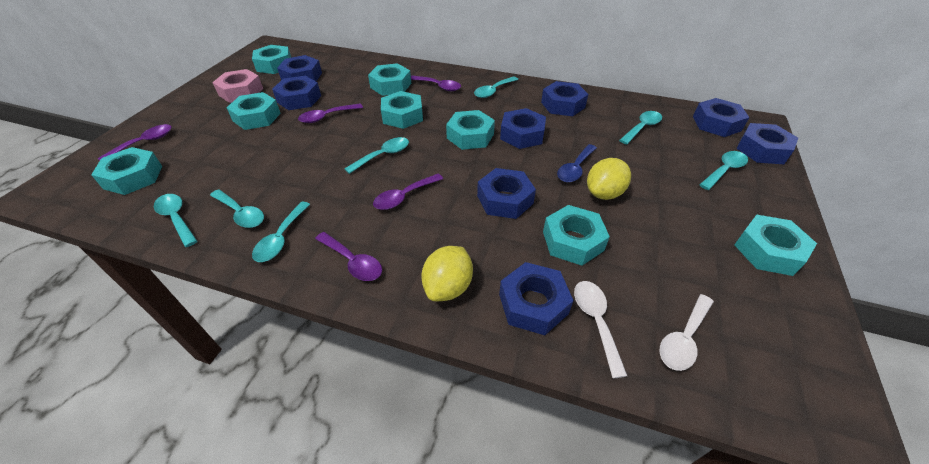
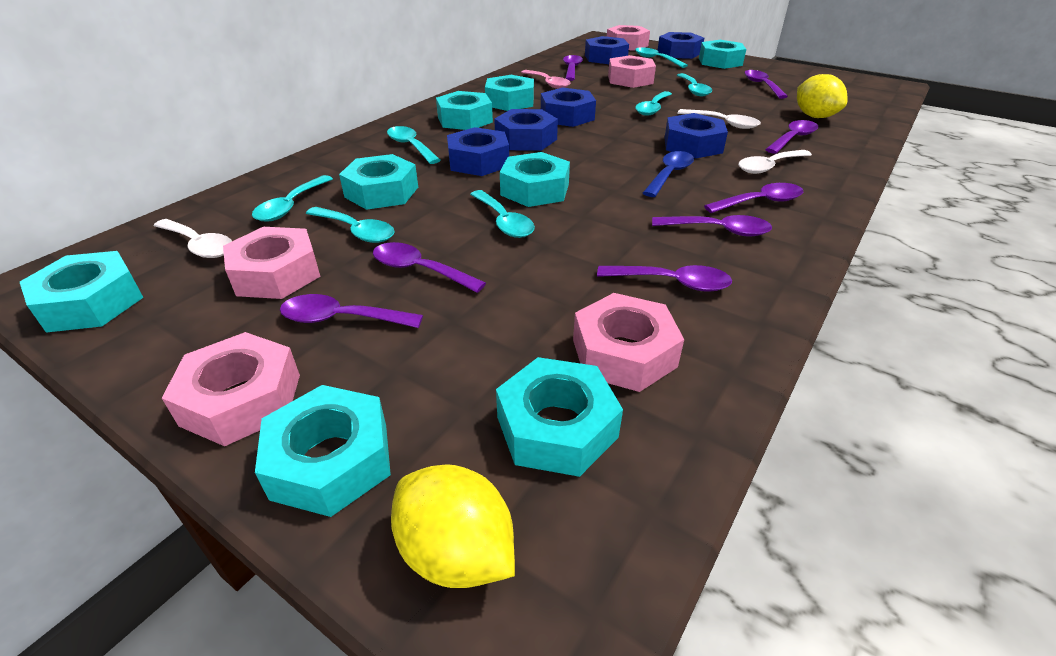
blue nut: 8 -> 6
pink nut: 1 -> 5
pink spoon: 0 -> 1
purple spoon: 5 -> 8
white spoon: 2 -> 3

